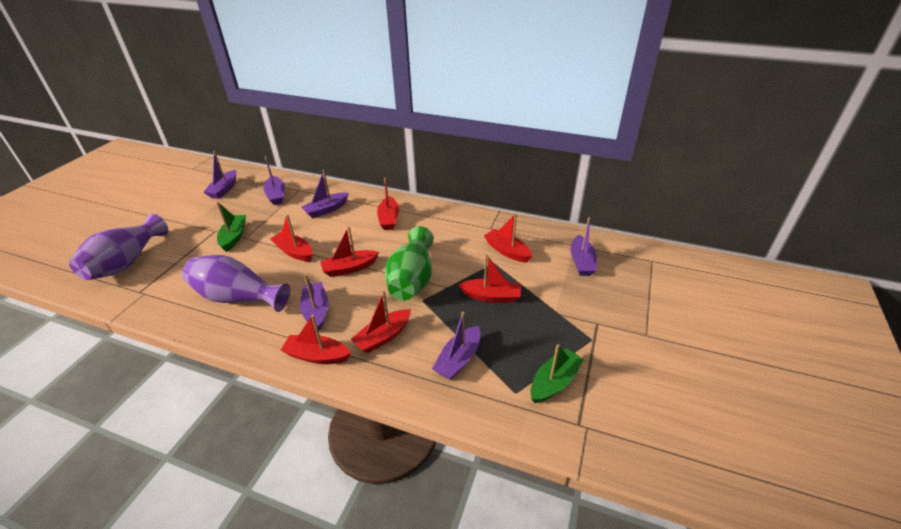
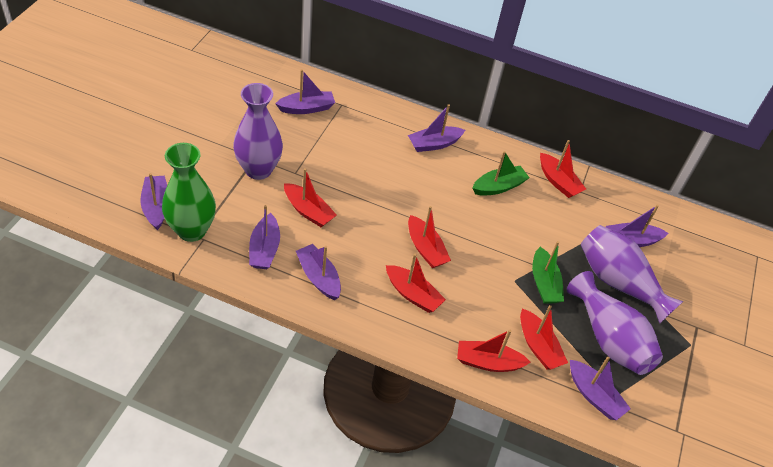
purple boat: 6 -> 7
purple vase: 2 -> 3
red boat: 7 -> 6

